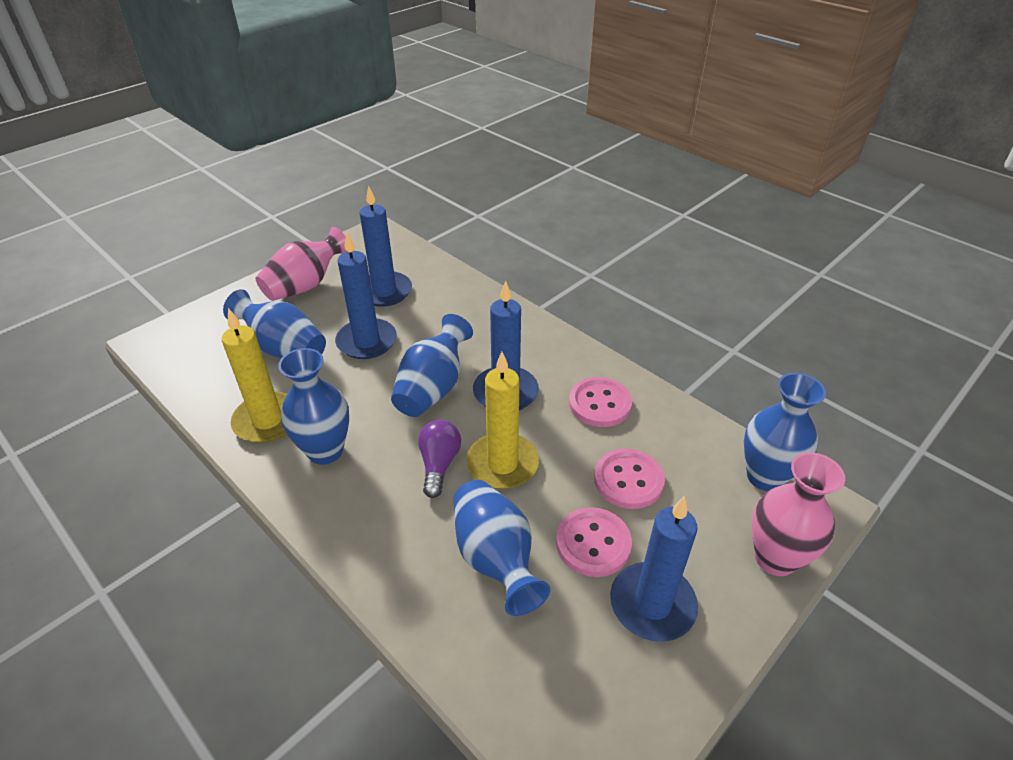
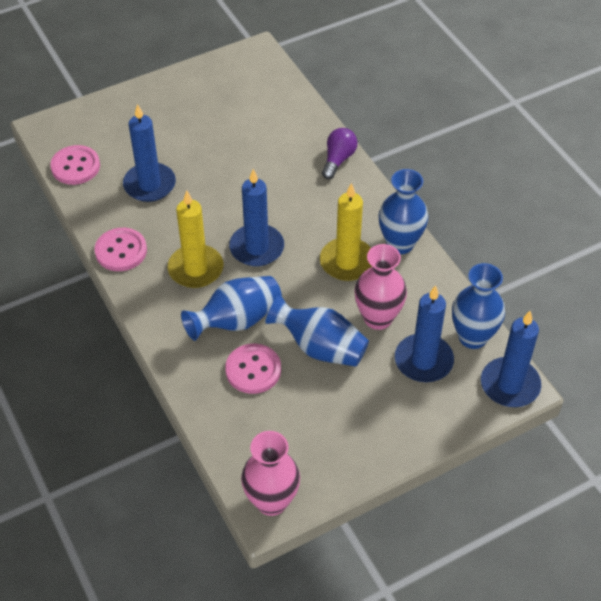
blue vase: 5 -> 4

